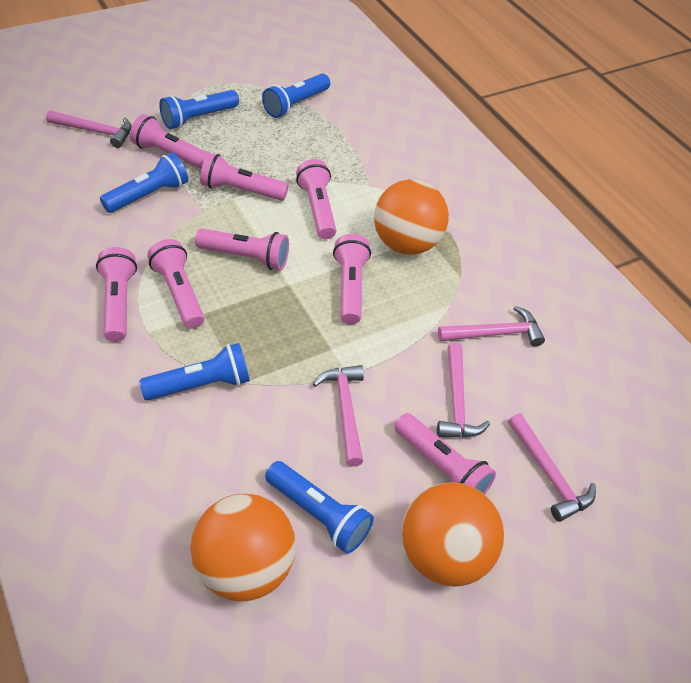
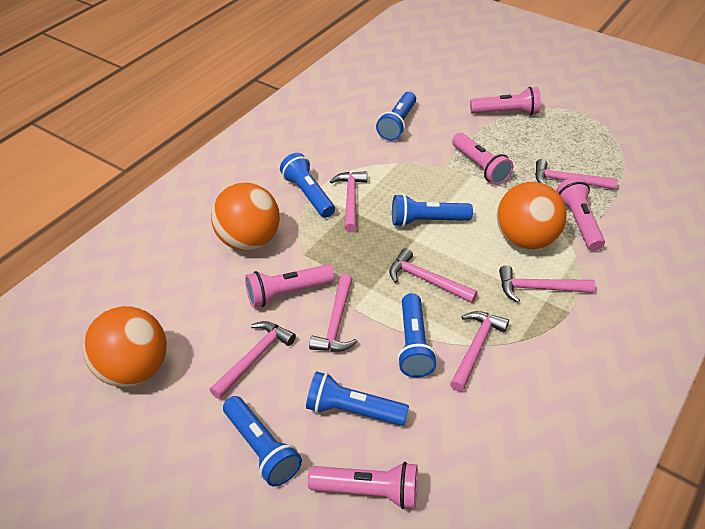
blue flashlight: 5 -> 6
pink flashlight: 8 -> 5
pink hammer: 5 -> 7

